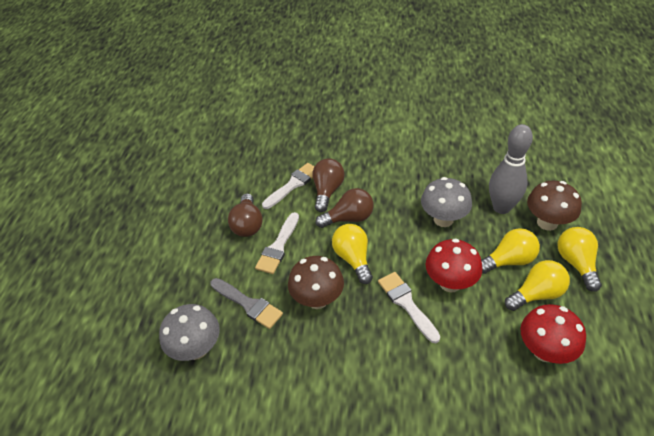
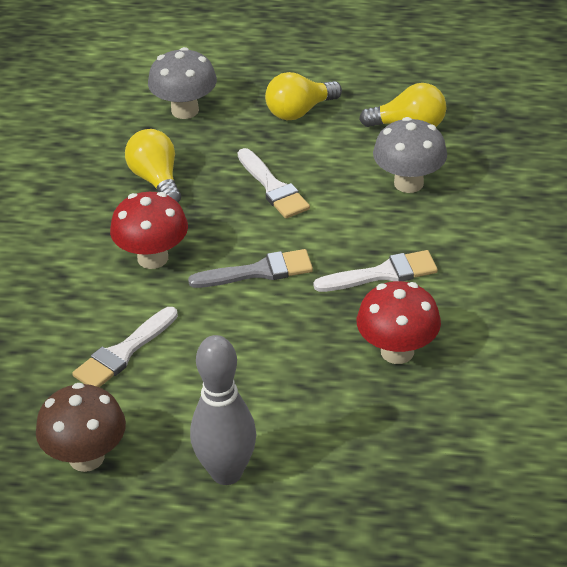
brown light bulb: 3 -> 0
brown mushroom: 2 -> 1
yellow light bulb: 4 -> 3

